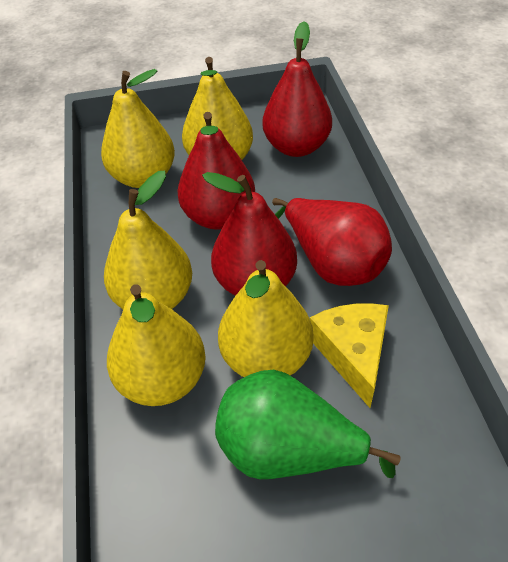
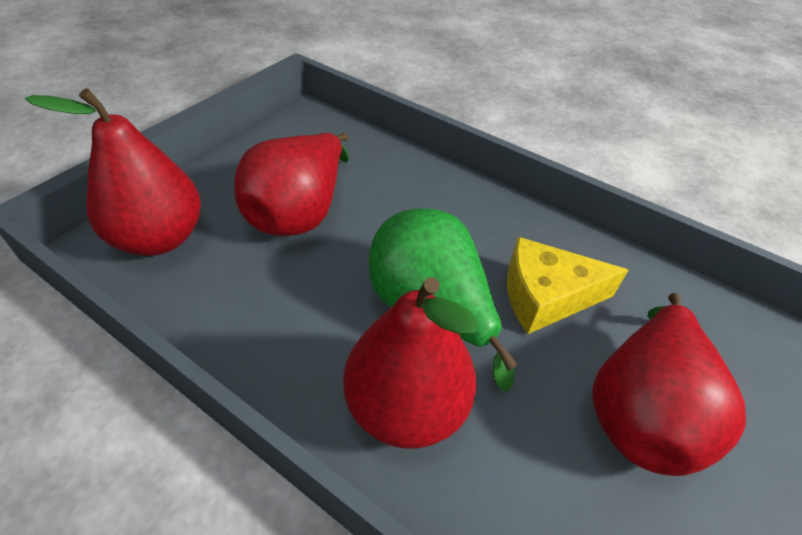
yellow pear: 5 -> 0

